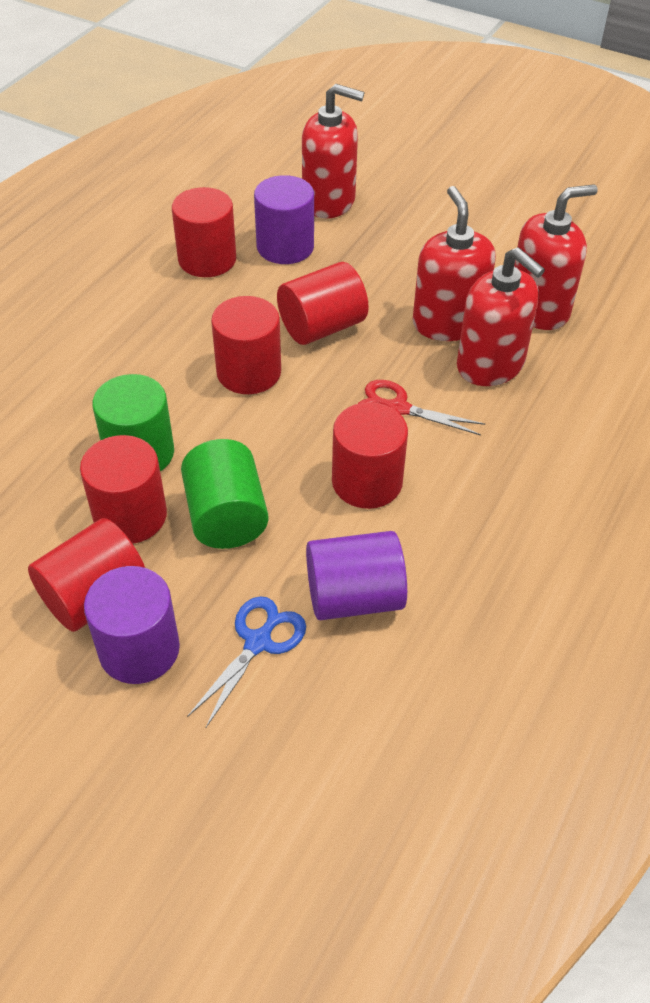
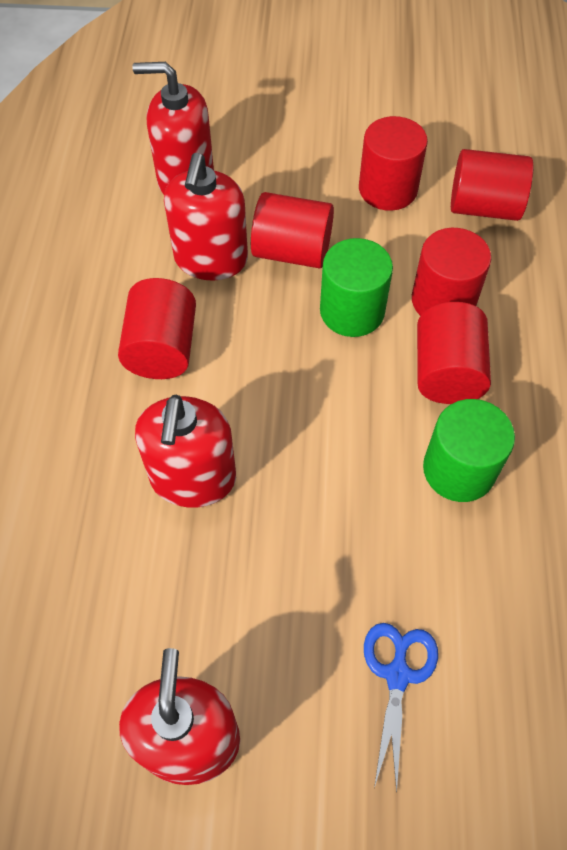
purple cylinder: 3 -> 0
red scissors: 1 -> 0

